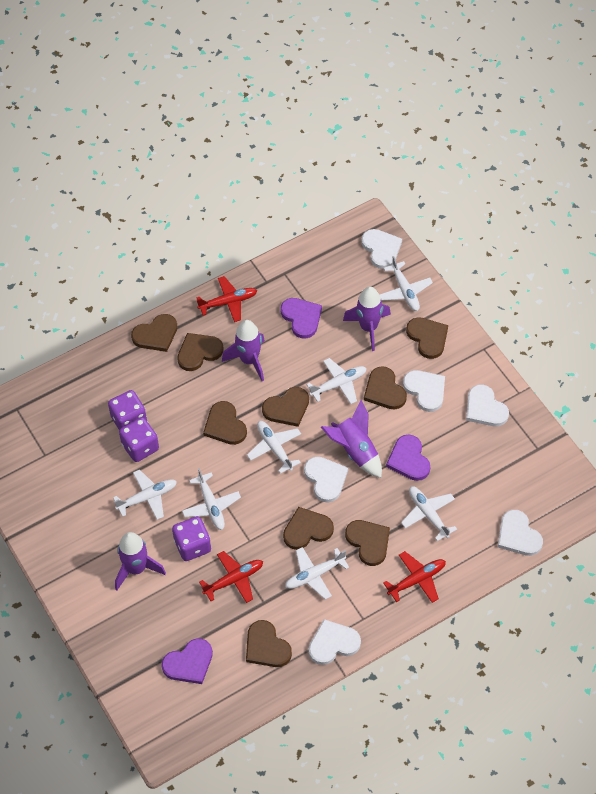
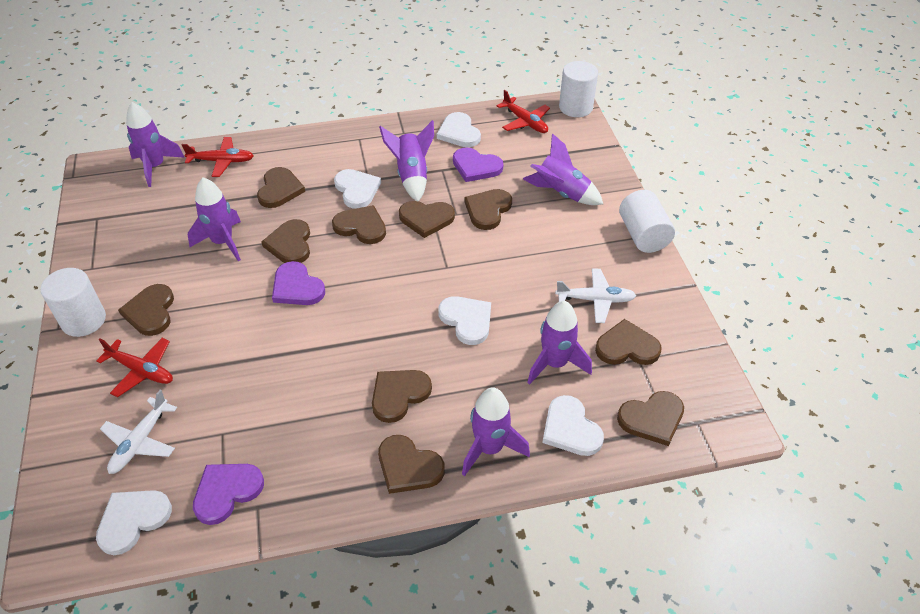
brown heart: 9 -> 10
purple dice: 3 -> 0
purple rocket: 4 -> 6
white cylinder: 0 -> 3
white heart: 6 -> 5
white plane: 7 -> 2

